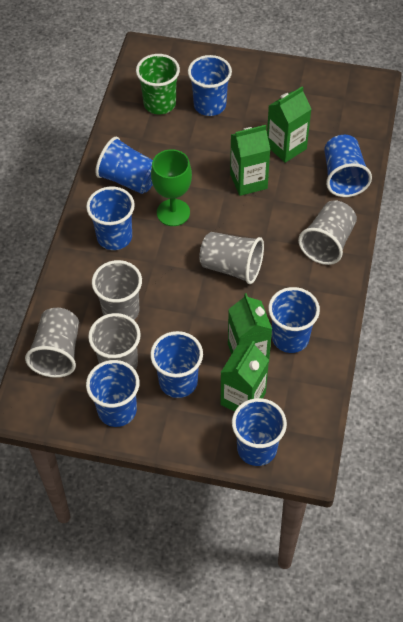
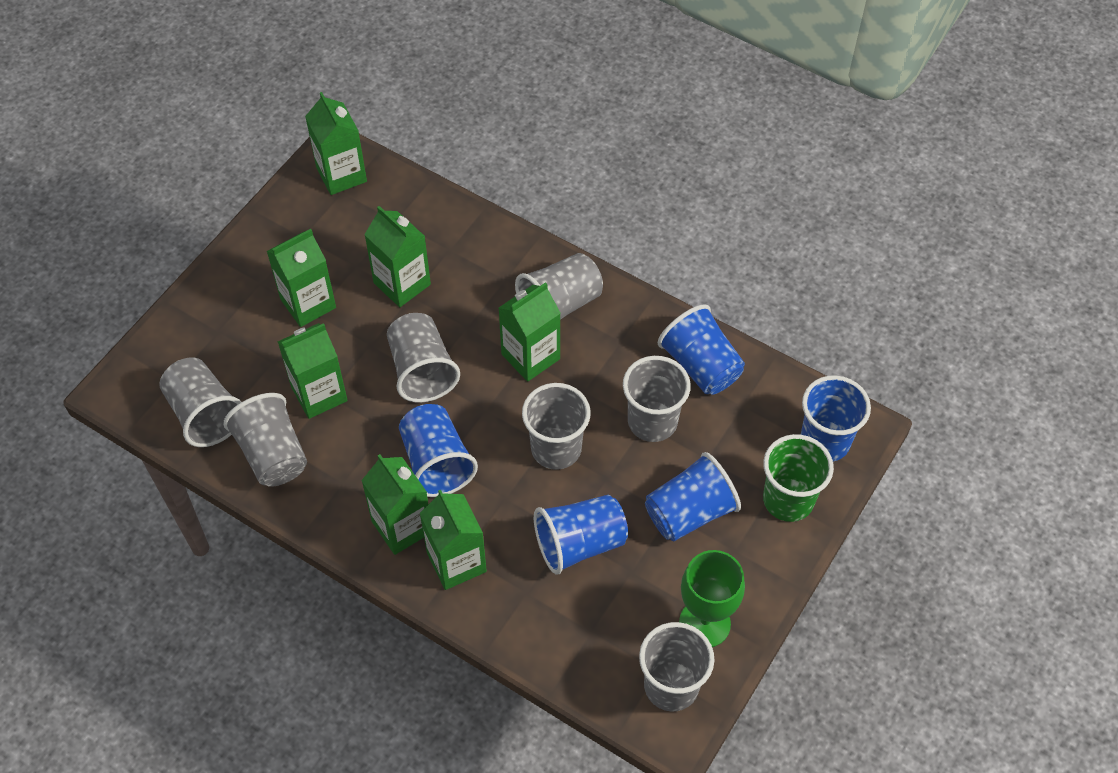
blue cup: 8 -> 5
green carton: 4 -> 7
grey cup: 5 -> 7

